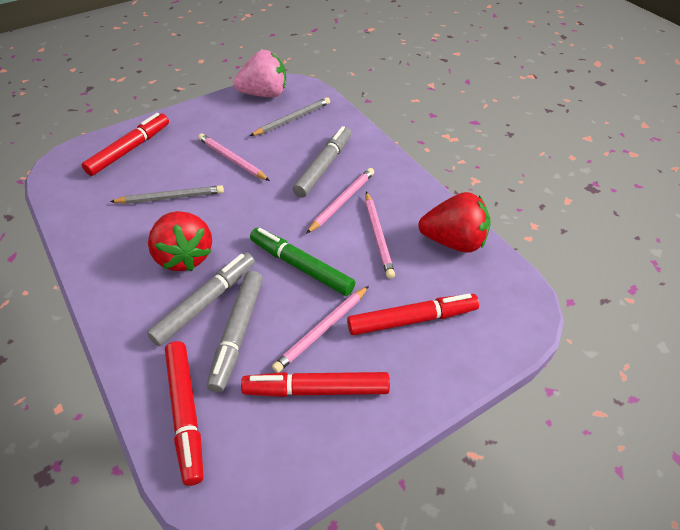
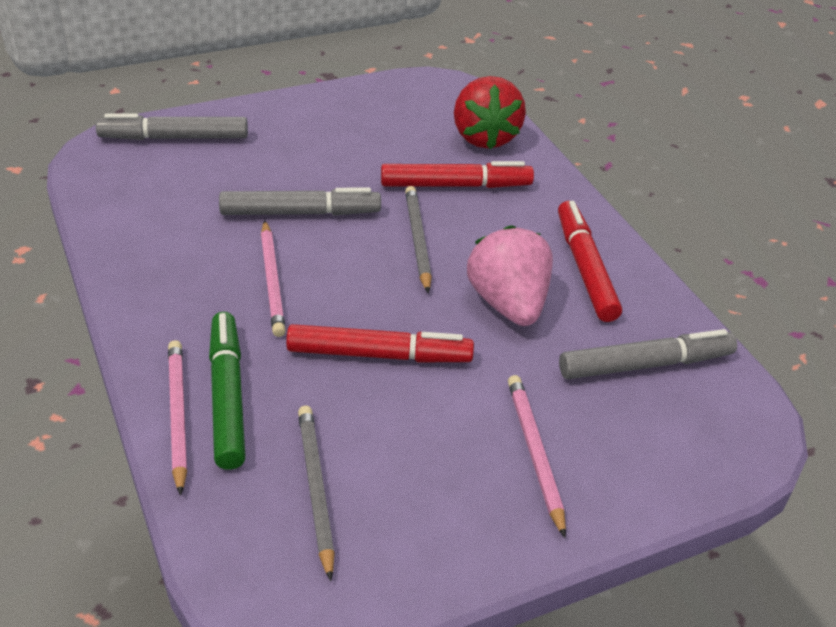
pink pencil: 4 -> 3
red marker: 4 -> 3
red strawberry: 2 -> 1

